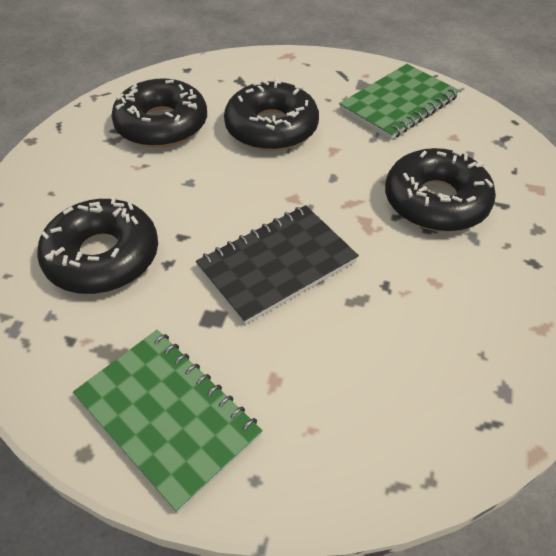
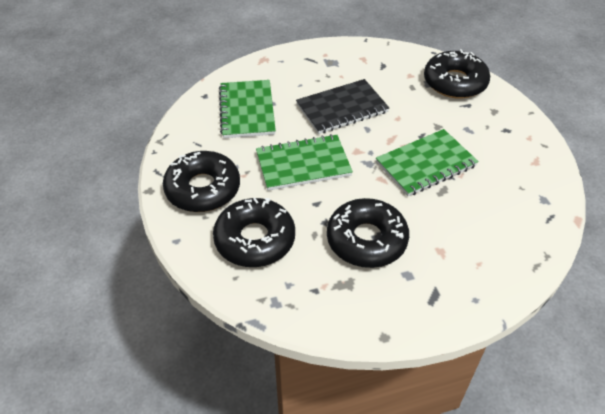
green notebook: 2 -> 3

